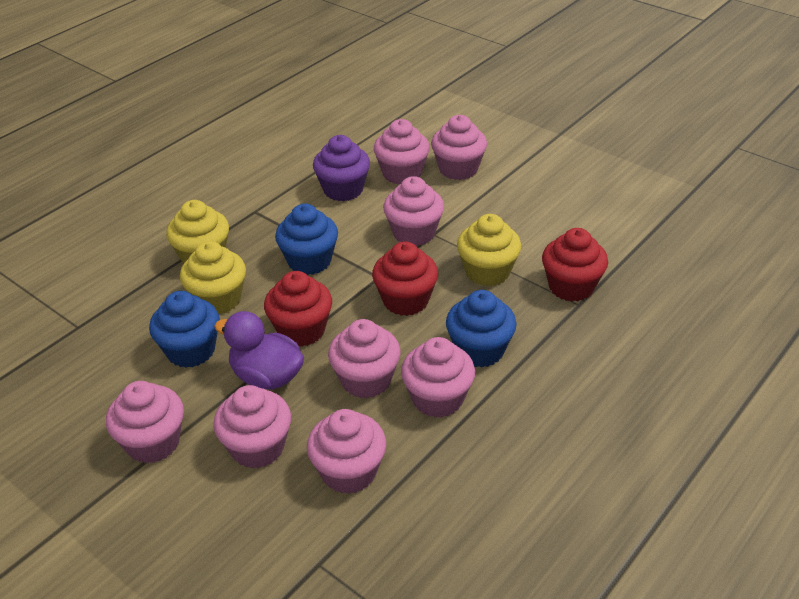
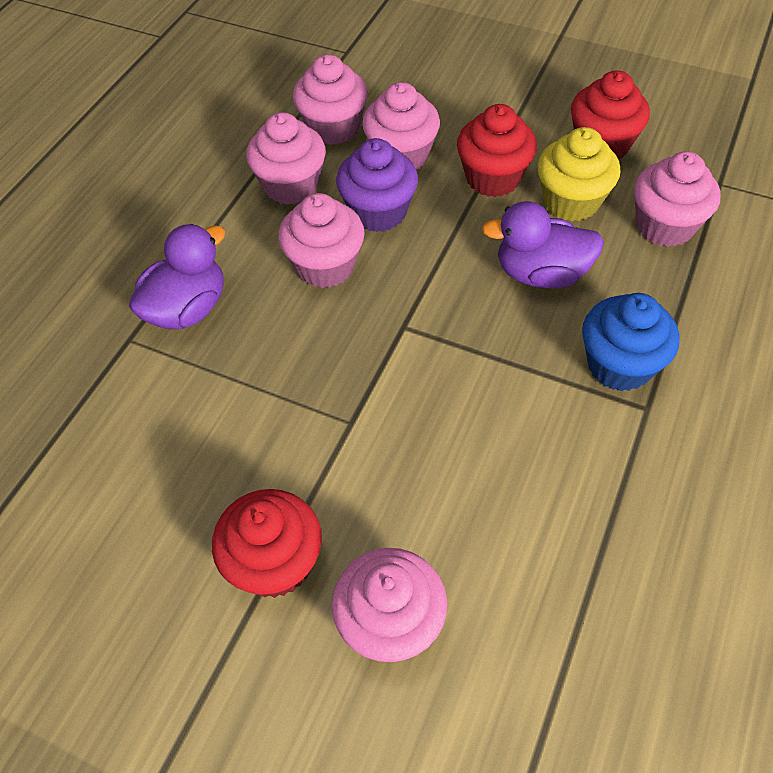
blue cupcake: 3 -> 1
pink cupcake: 8 -> 6
purple duck: 1 -> 2
yellow cupcake: 3 -> 1

